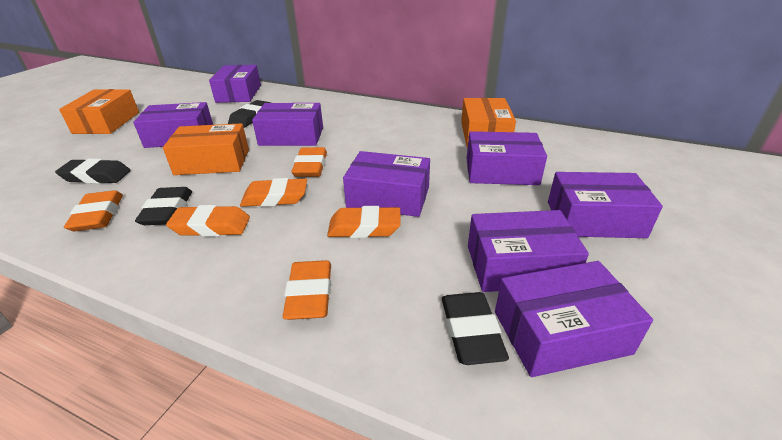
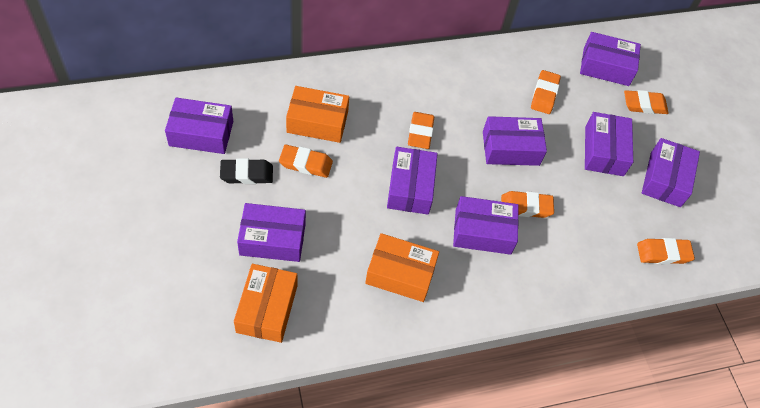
black eraser: 4 -> 1

